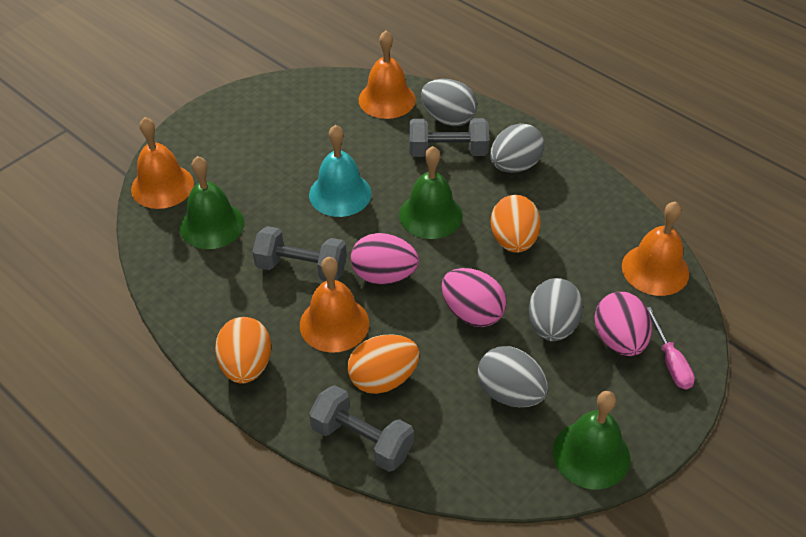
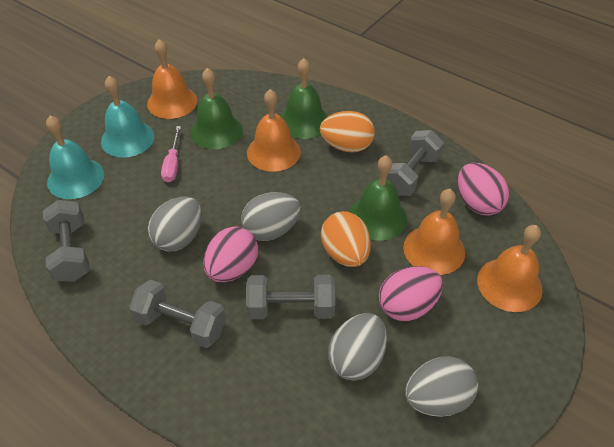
grey dumbbell: 3 -> 4
orange egg: 3 -> 2
turquoise bell: 1 -> 2

